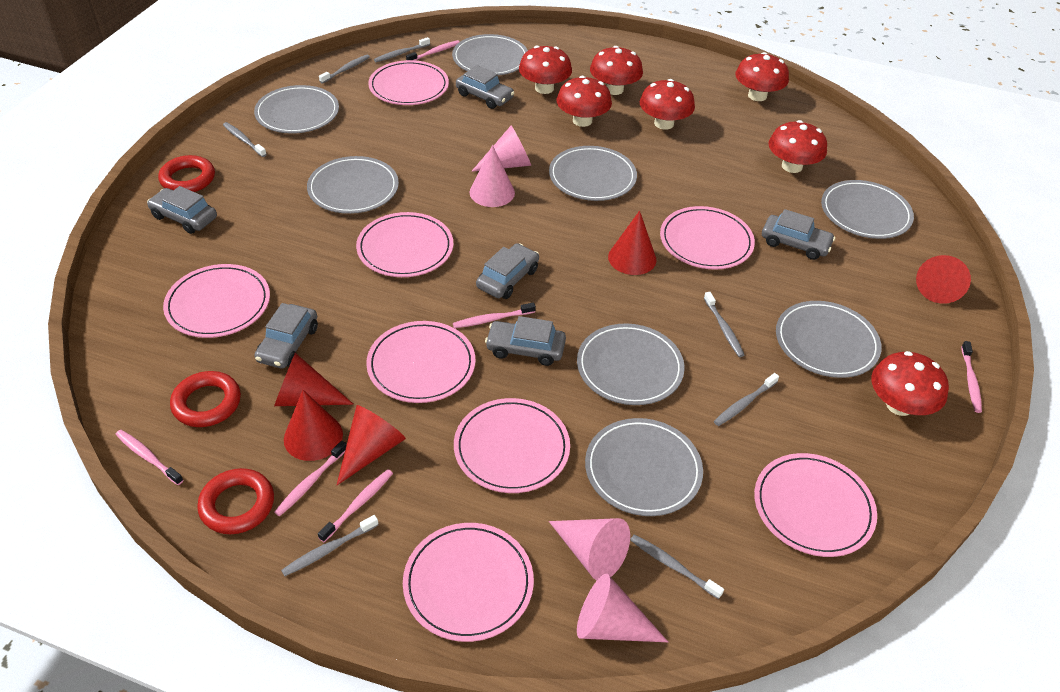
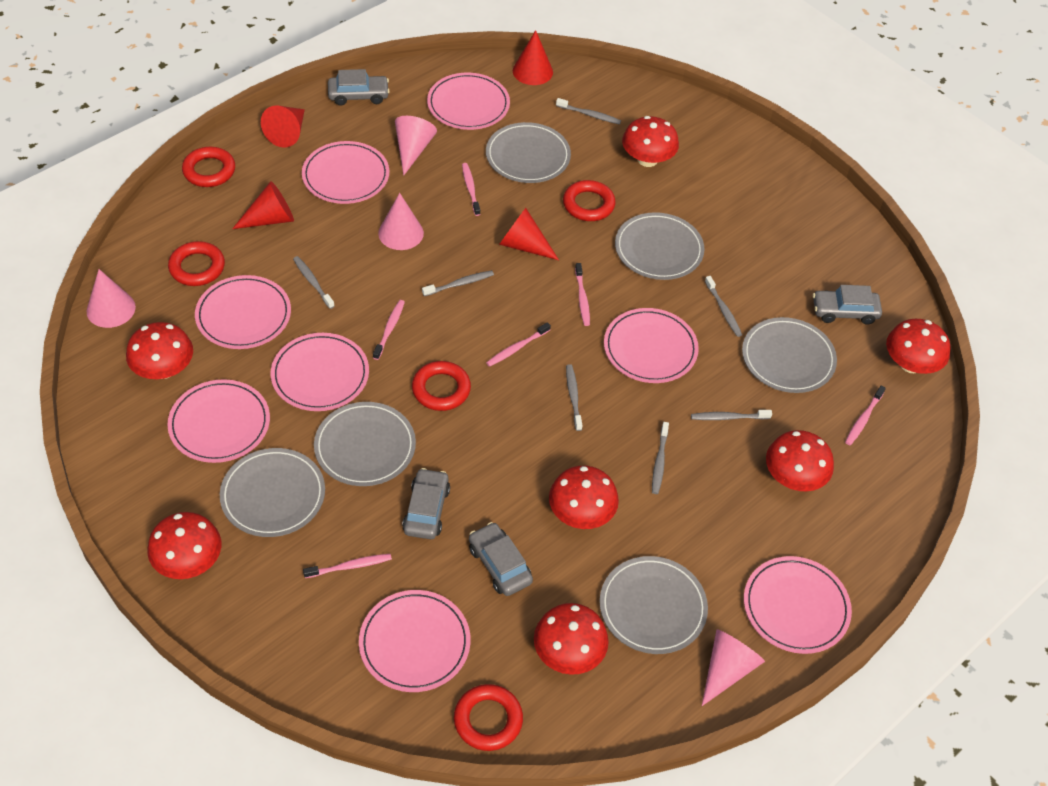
grey car: 6 -> 4
grey plate: 8 -> 6
red cone: 5 -> 4
red ring: 3 -> 5

